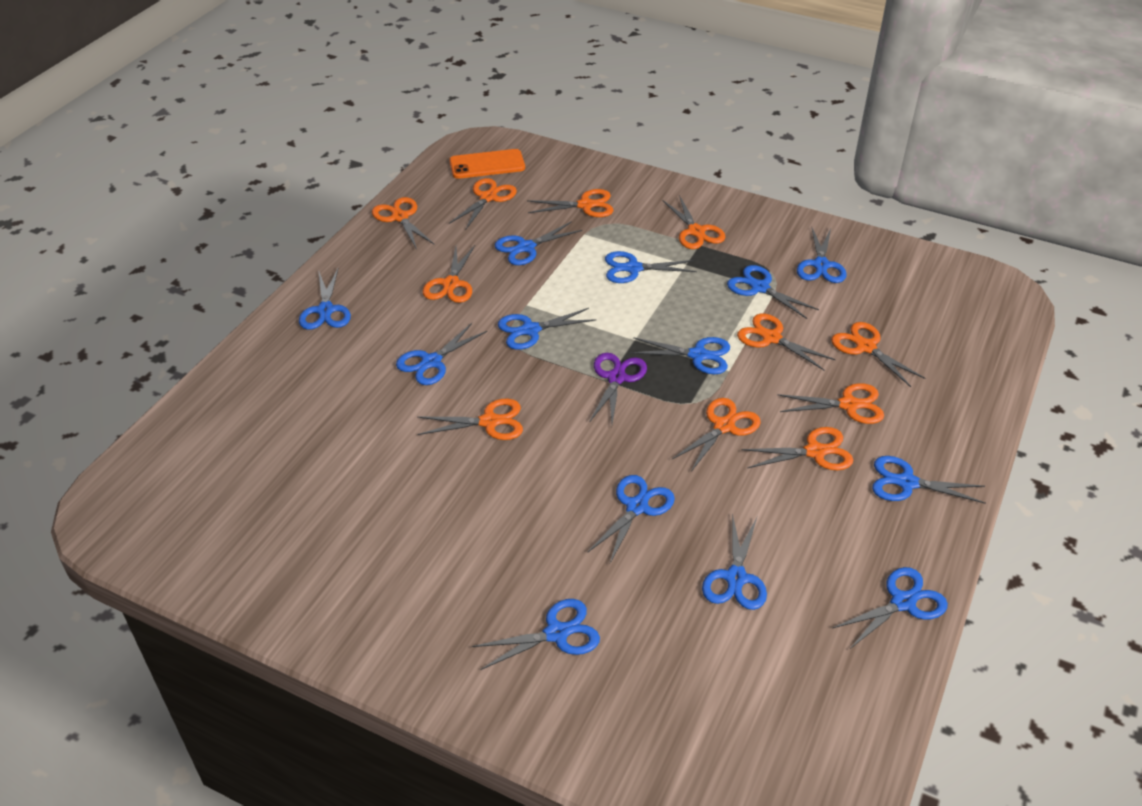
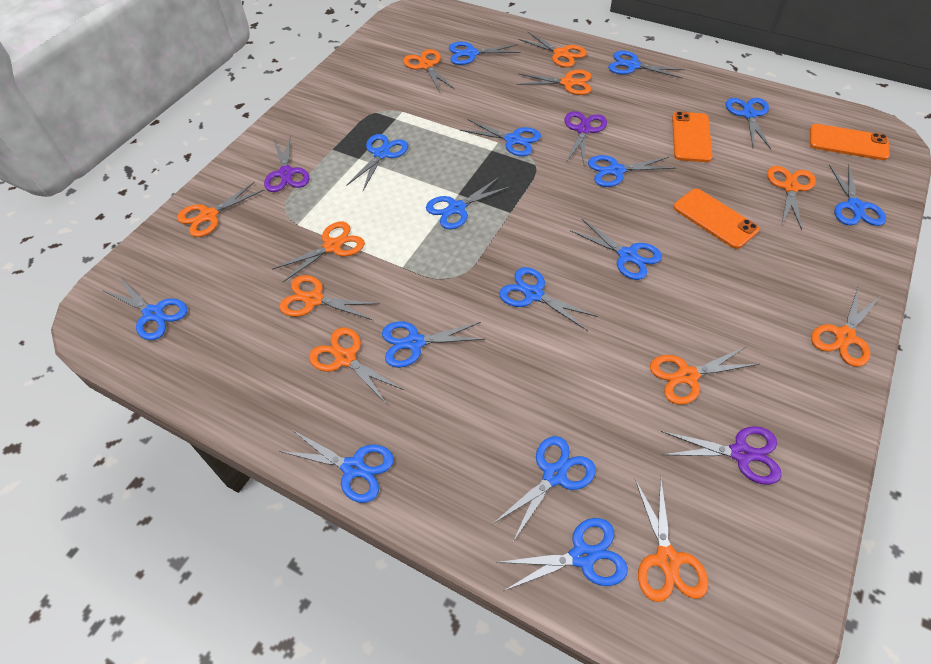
blue scissors: 13 -> 15
orange phone: 1 -> 3
purple scissors: 1 -> 3

